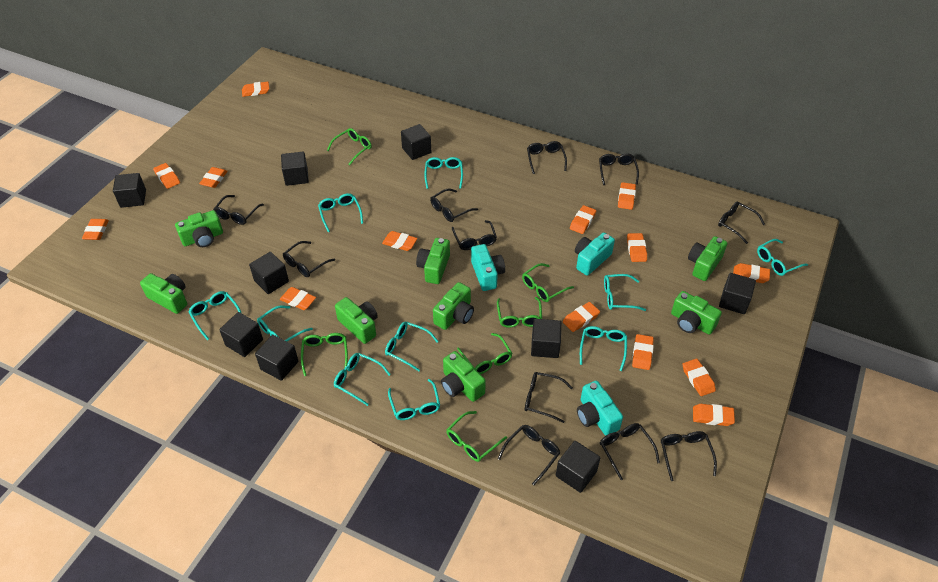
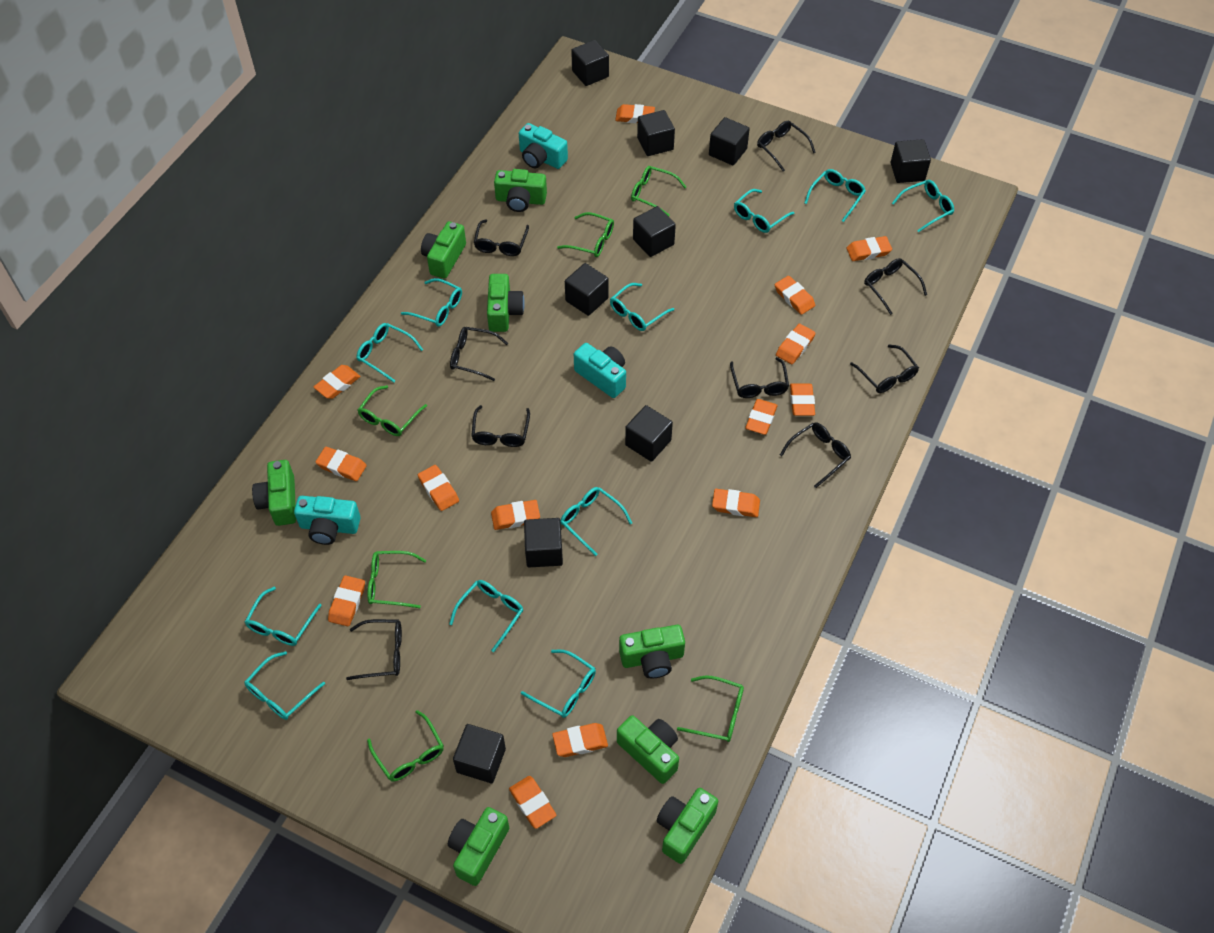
black glasses: 11 -> 9
turquoise glasses: 10 -> 11

